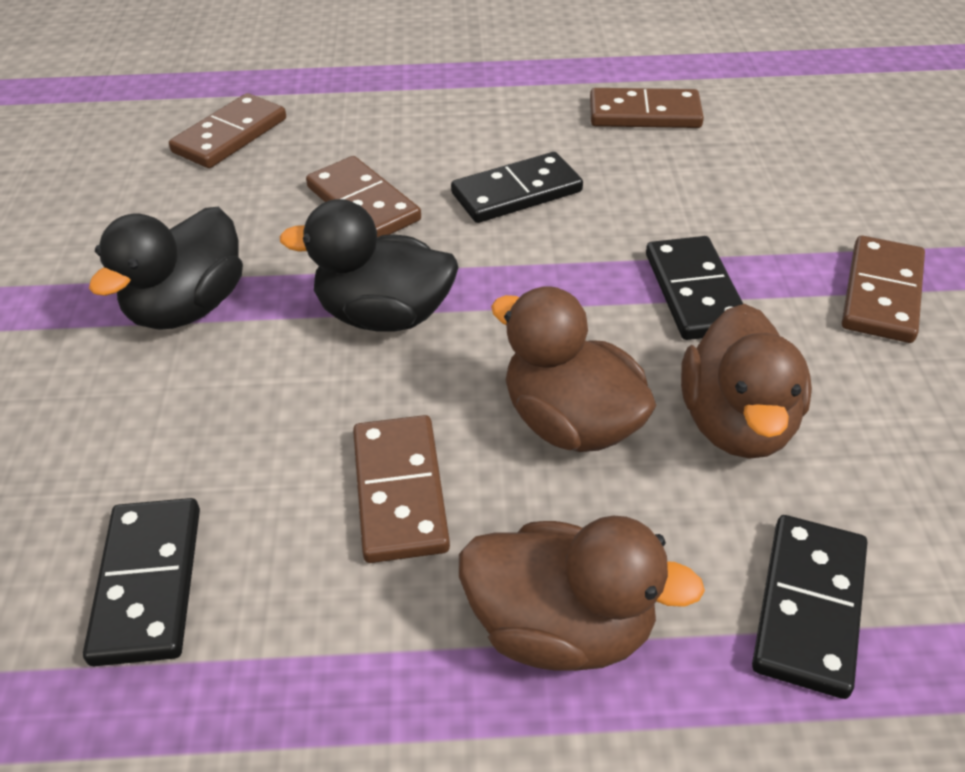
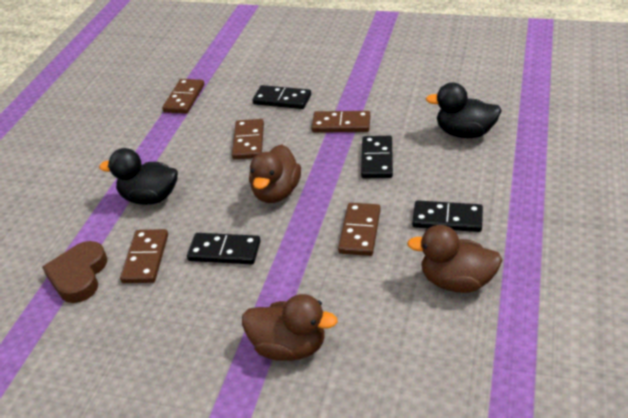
brown heart: 0 -> 1

